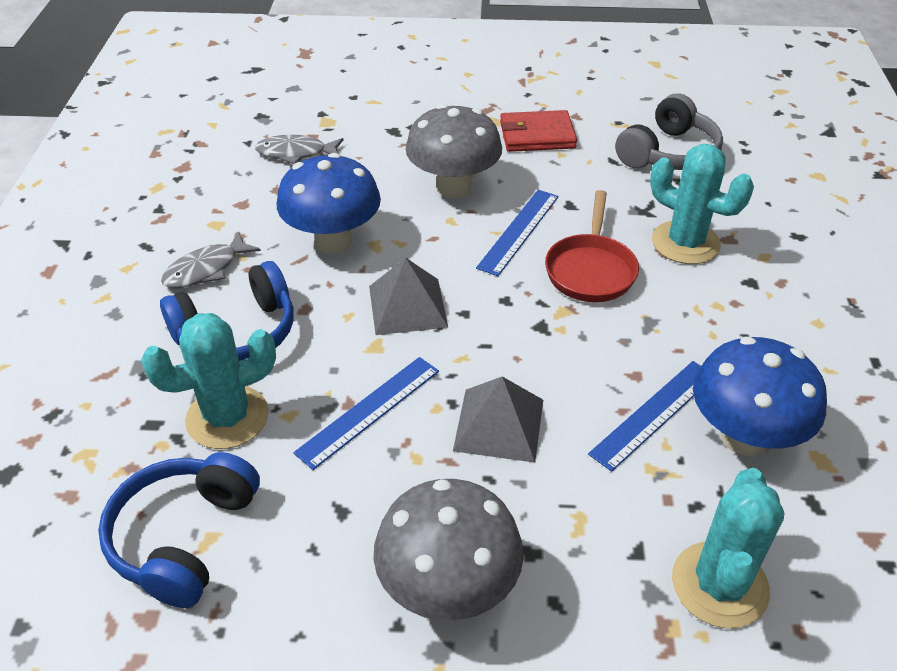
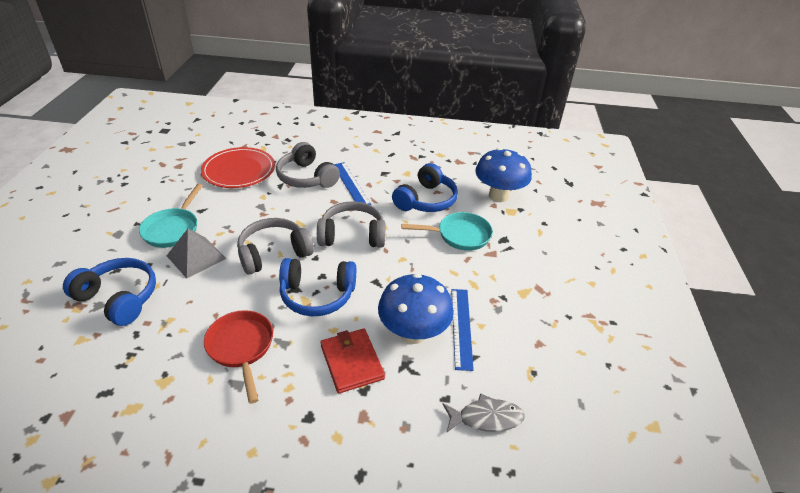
blue headphones: 2 -> 3
blue ruler: 3 -> 2
grey fish: 2 -> 1
grey headphones: 1 -> 3
grey mushroom: 2 -> 0
grey pyramid: 2 -> 1
red plate: 0 -> 1
turquoise cactus: 3 -> 0
turquoise pan: 0 -> 2

